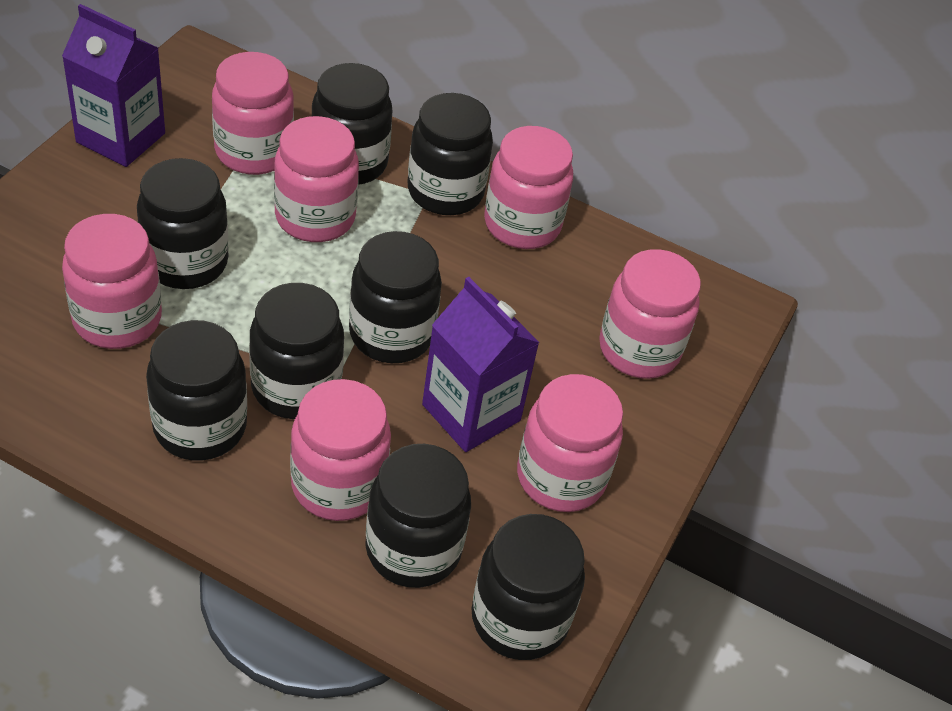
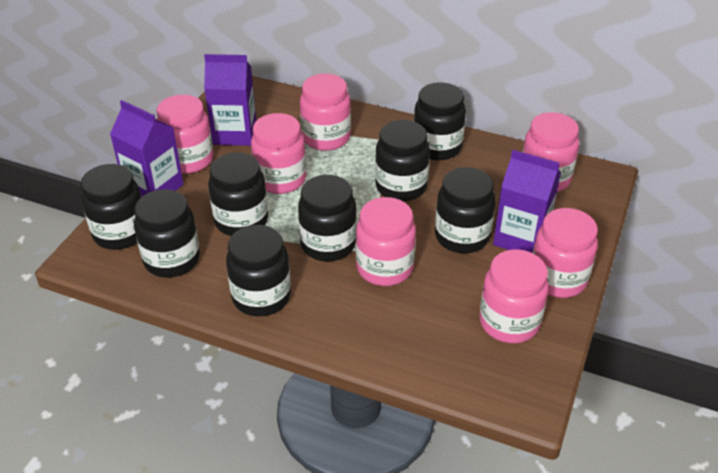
purple carton: 2 -> 3

